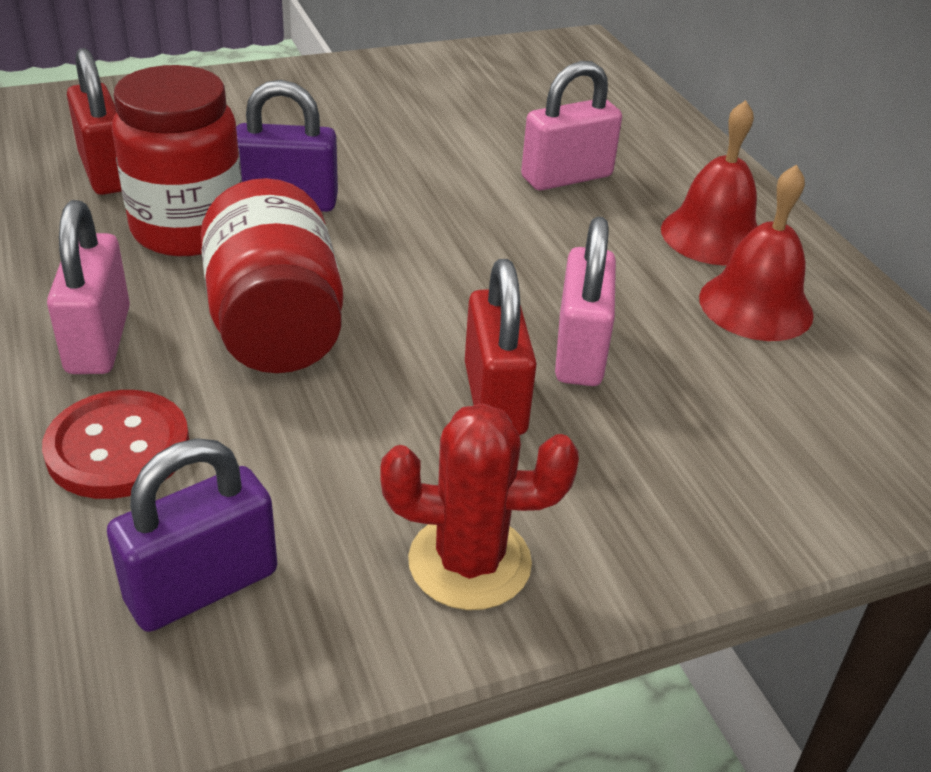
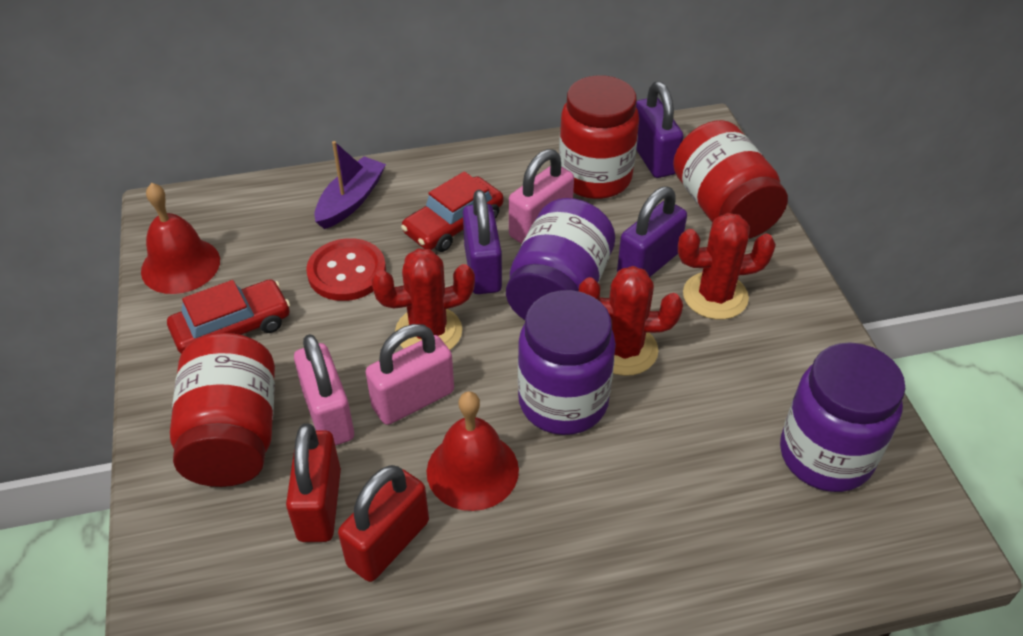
purple boat: 0 -> 1
purple jar: 0 -> 3
purple padlock: 2 -> 3
red cactus: 1 -> 3
red car: 0 -> 2
red jar: 2 -> 3

